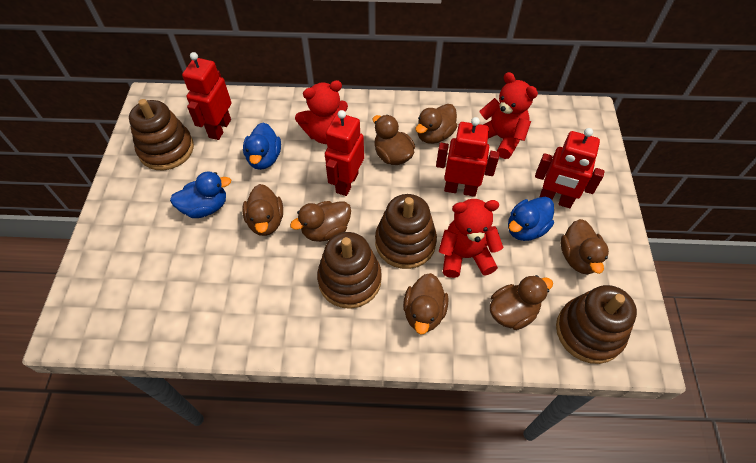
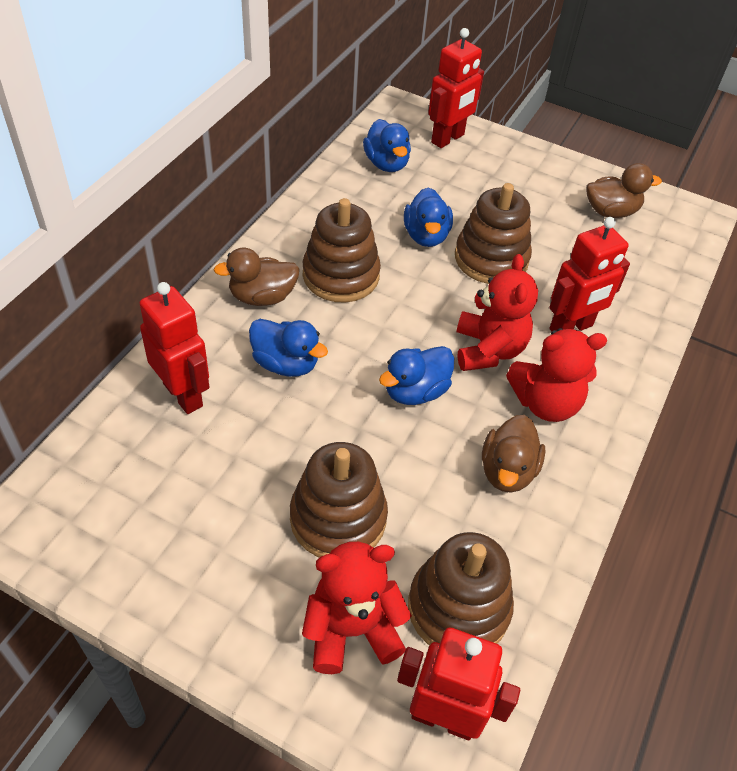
blue duck: 3 -> 4
brown duck: 7 -> 3

